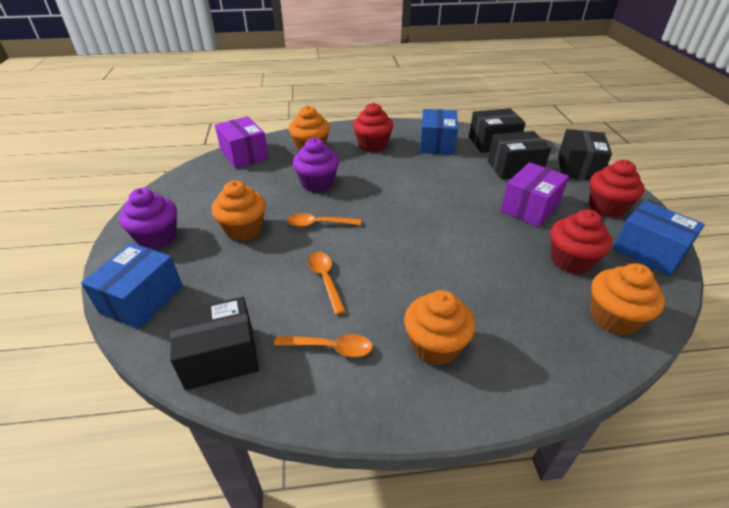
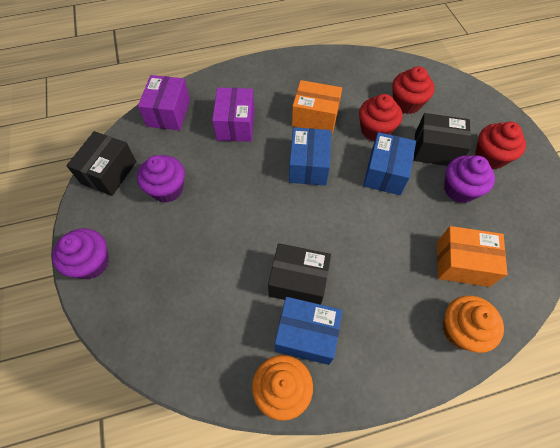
black box: 4 -> 3
orange box: 0 -> 2
orange cupcake: 4 -> 2
orange spoon: 3 -> 0
purple cupcake: 2 -> 3

